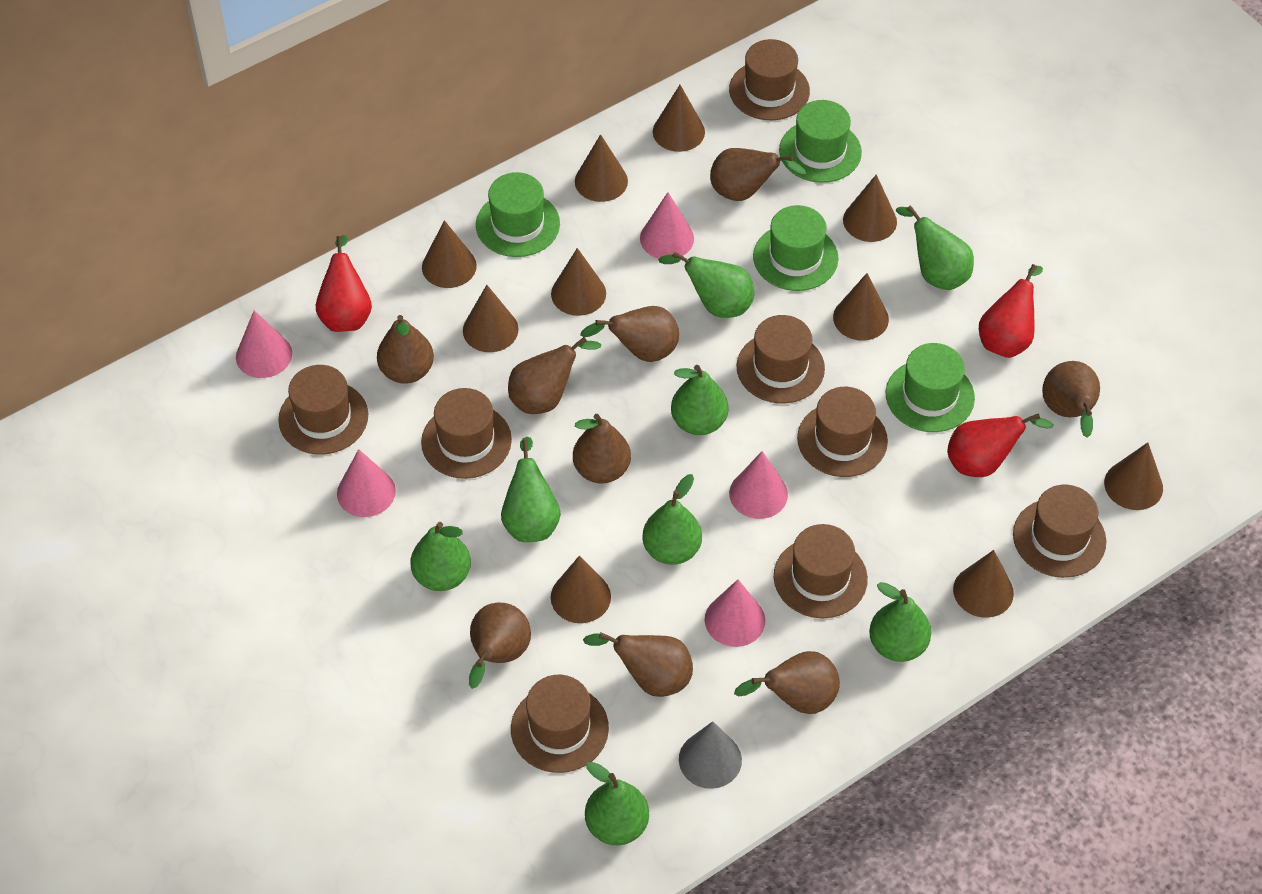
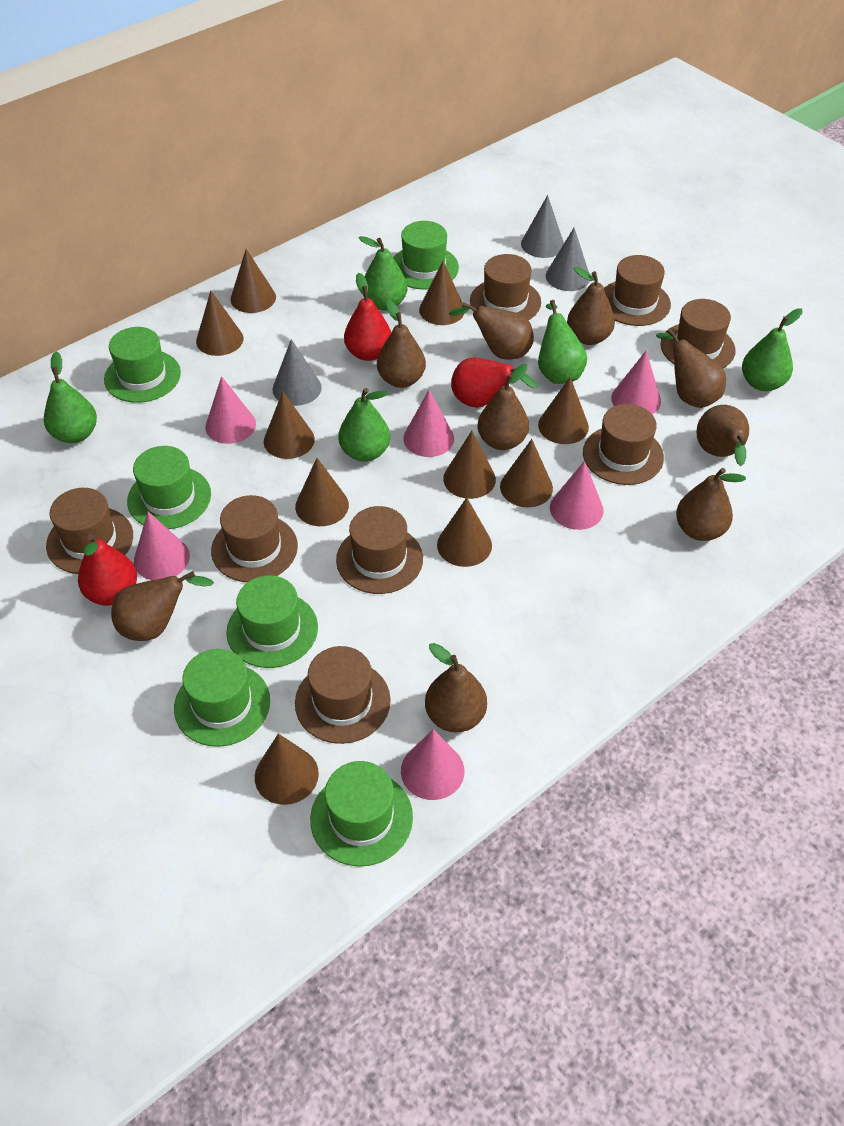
green hat: 4 -> 6
green pear: 8 -> 5
grey cone: 1 -> 3
pink cone: 5 -> 6

